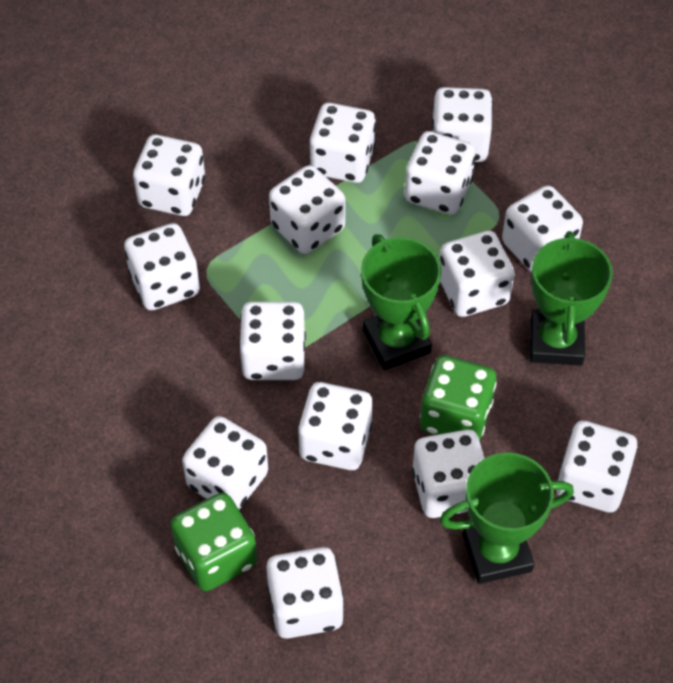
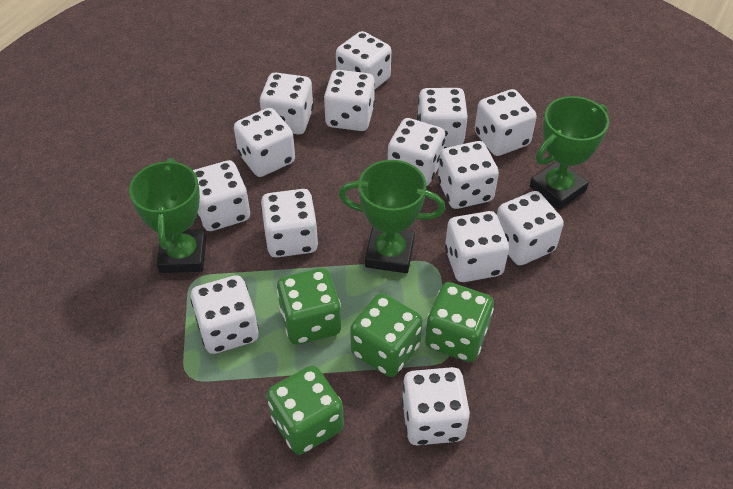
green dice: 2 -> 4

